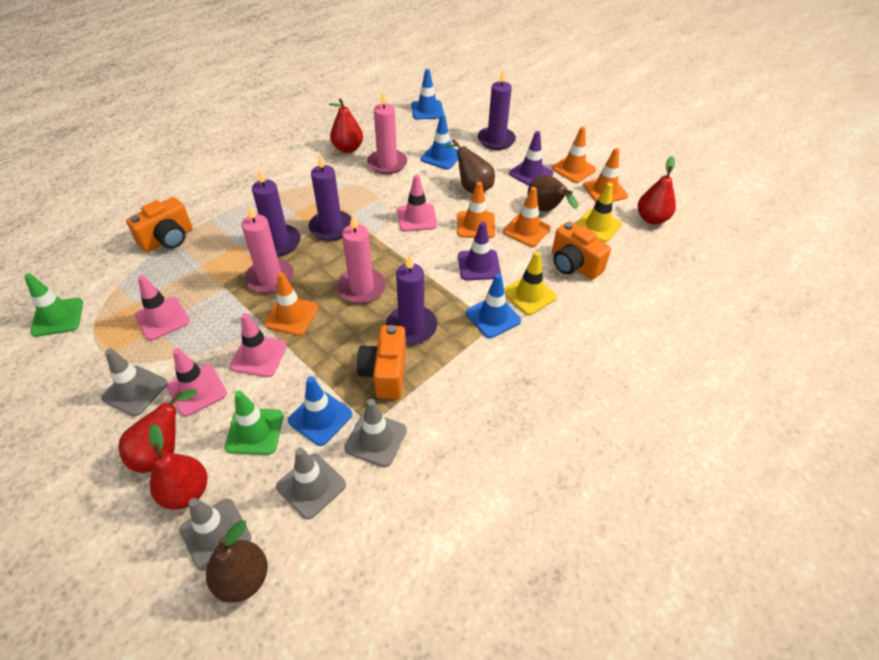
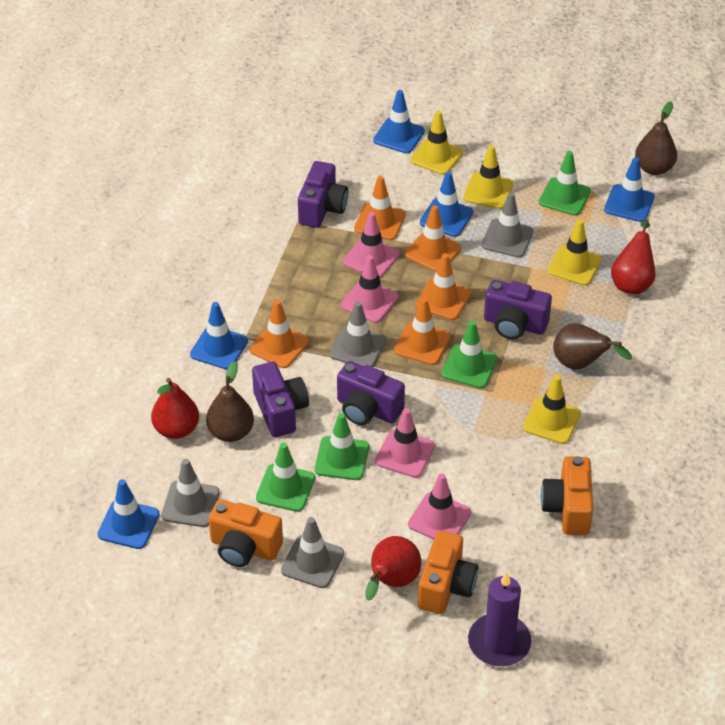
blue traffic cone: 4 -> 5
green traffic cone: 2 -> 4
pink candle: 3 -> 0
purple camera: 0 -> 4
purple candle: 4 -> 1
purple traffic cone: 2 -> 0
red pear: 4 -> 3
yellow traffic cone: 2 -> 4

